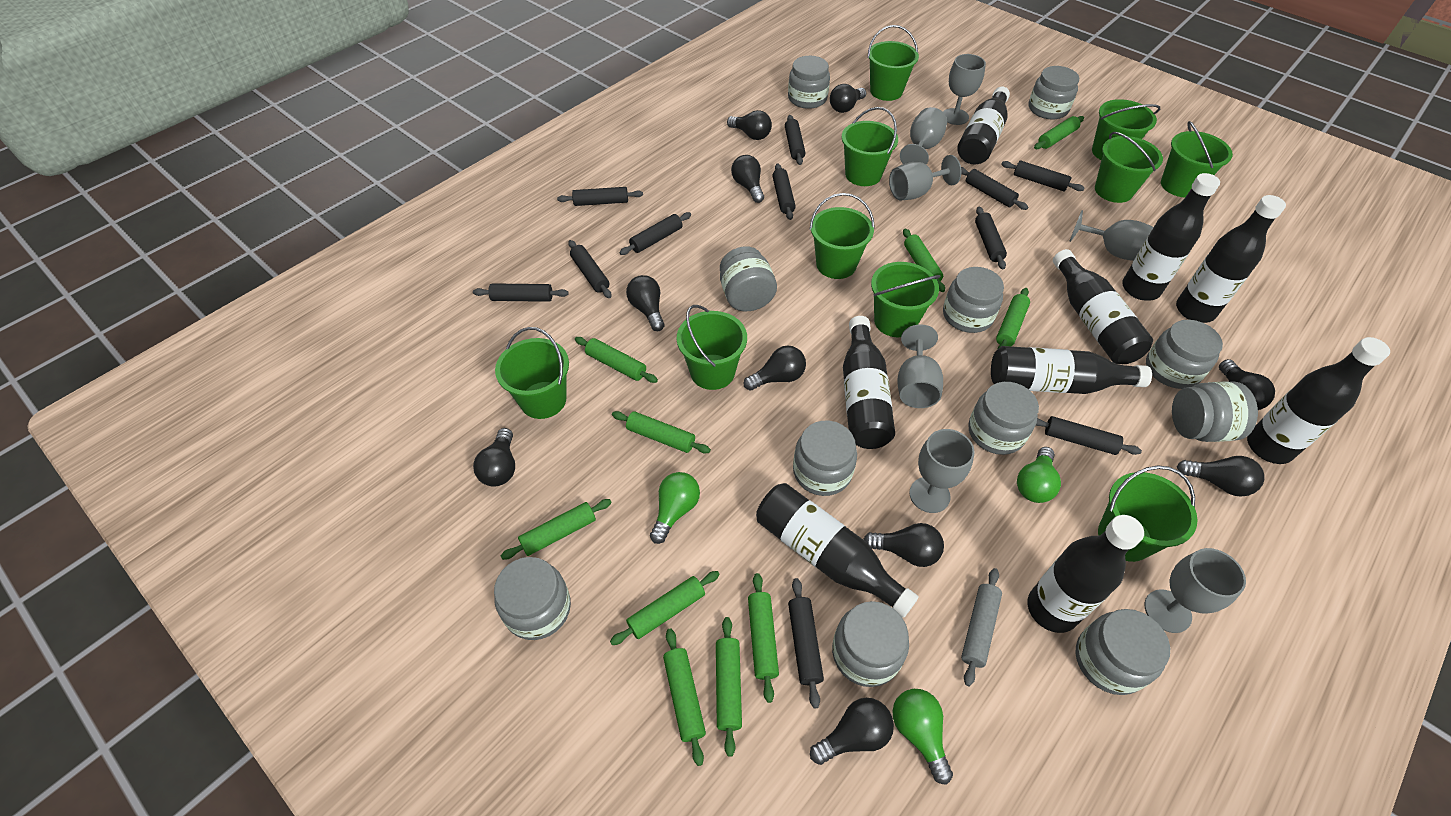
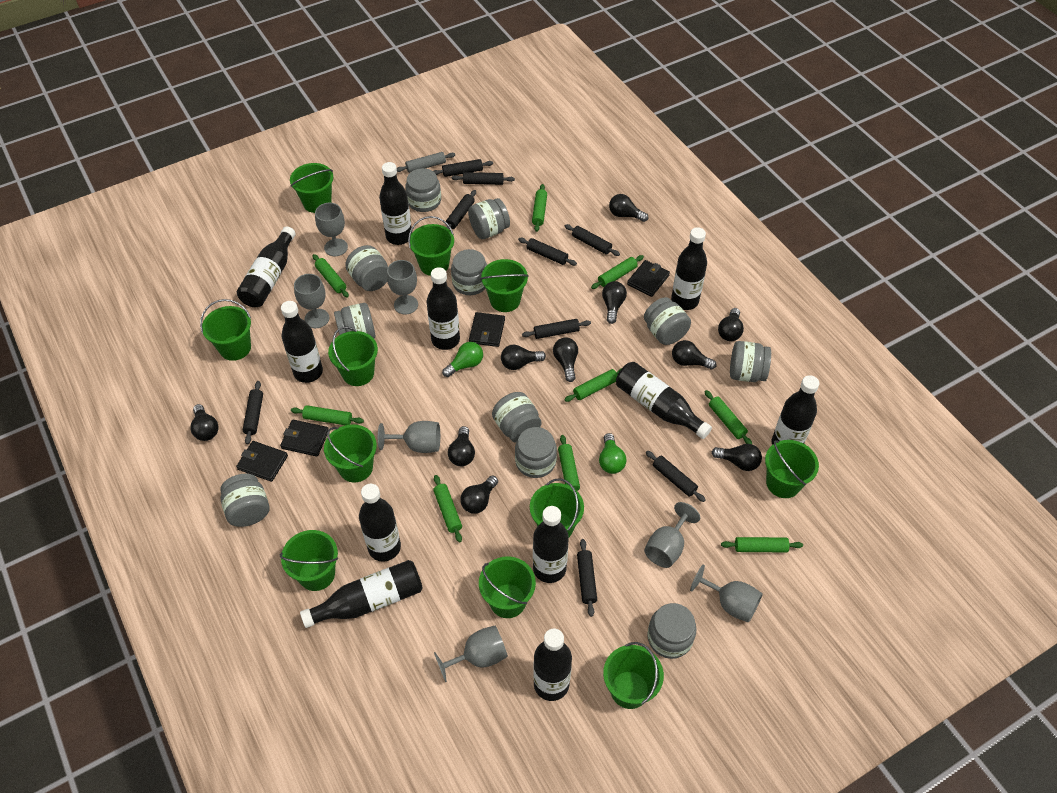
black bottle: 9 -> 11
black rolling pin: 11 -> 9
black wallet: 0 -> 4
green bucket: 10 -> 11
green light bulb: 3 -> 2
green rolling pin: 10 -> 9

